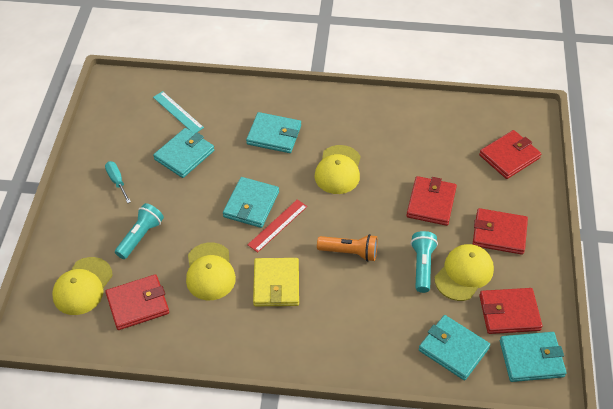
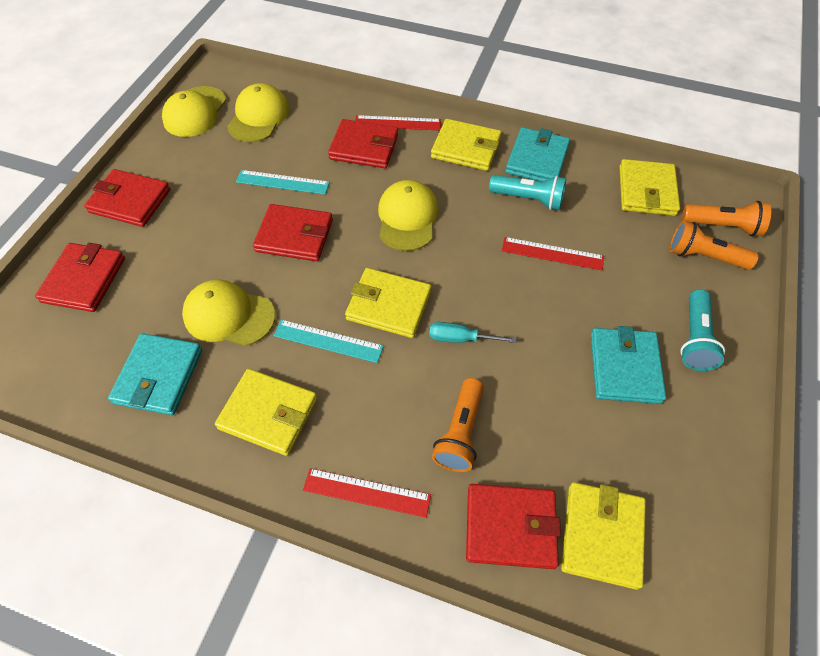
orange flashlight: 1 -> 3
red ruler: 1 -> 3
turquoise ruler: 1 -> 2
turquoise wallet: 5 -> 3
yellow wallet: 1 -> 5

